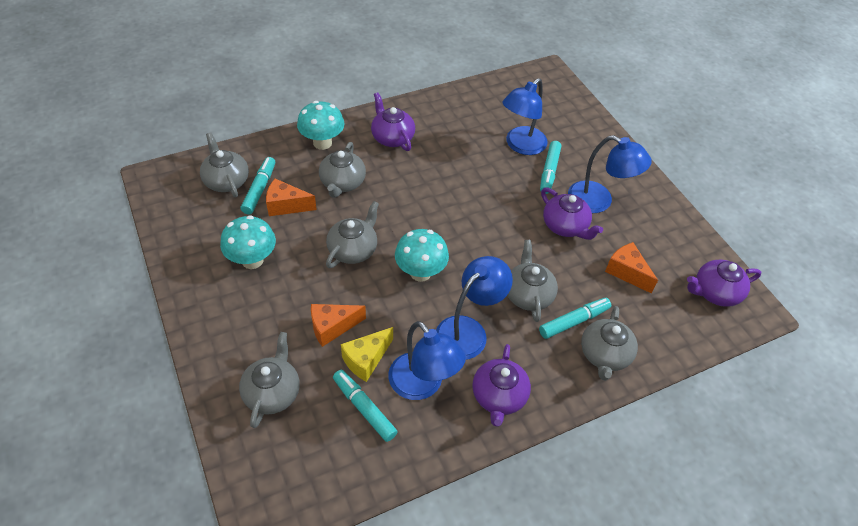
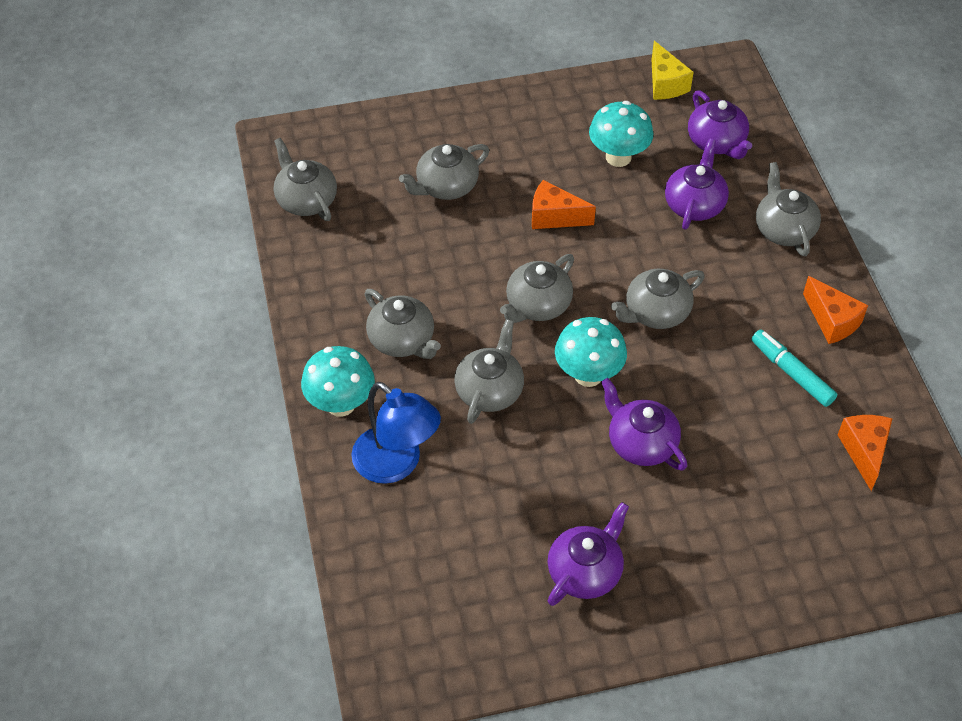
blue lamp: 4 -> 1
grey teapot: 6 -> 7
turquoise marker: 4 -> 1

